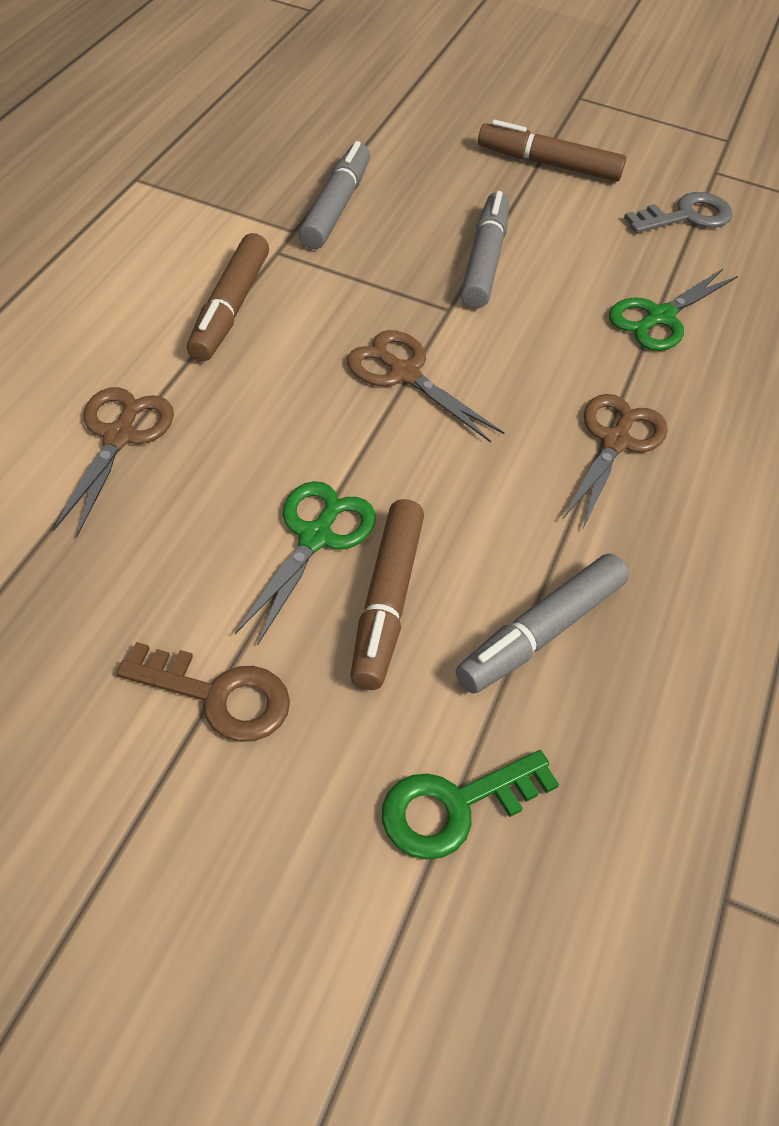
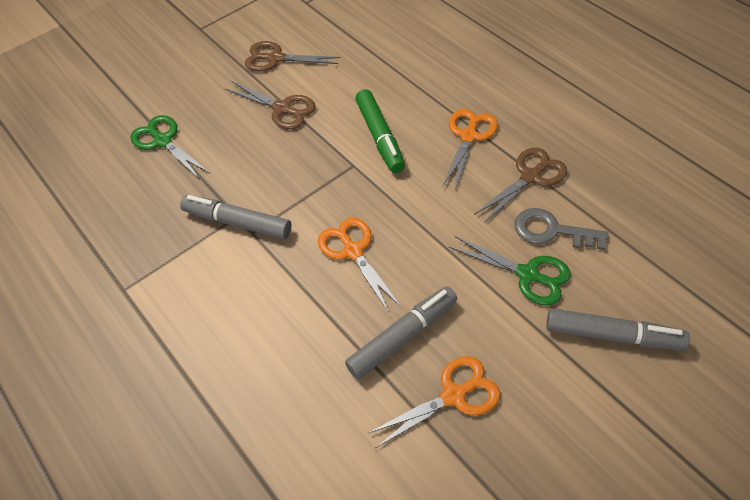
brown key: 1 -> 0
brown marker: 3 -> 0
green key: 1 -> 0
green marker: 0 -> 1
orange scissors: 0 -> 3

